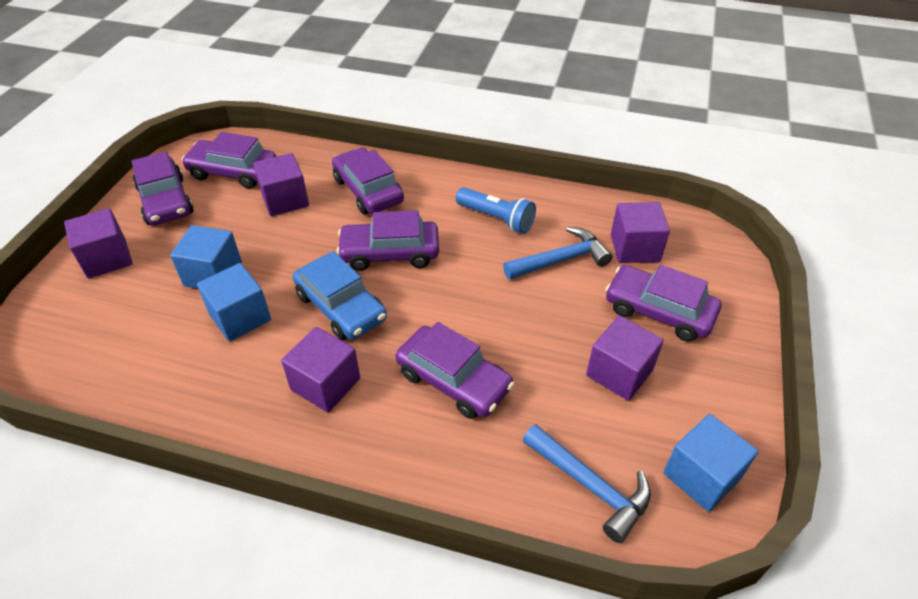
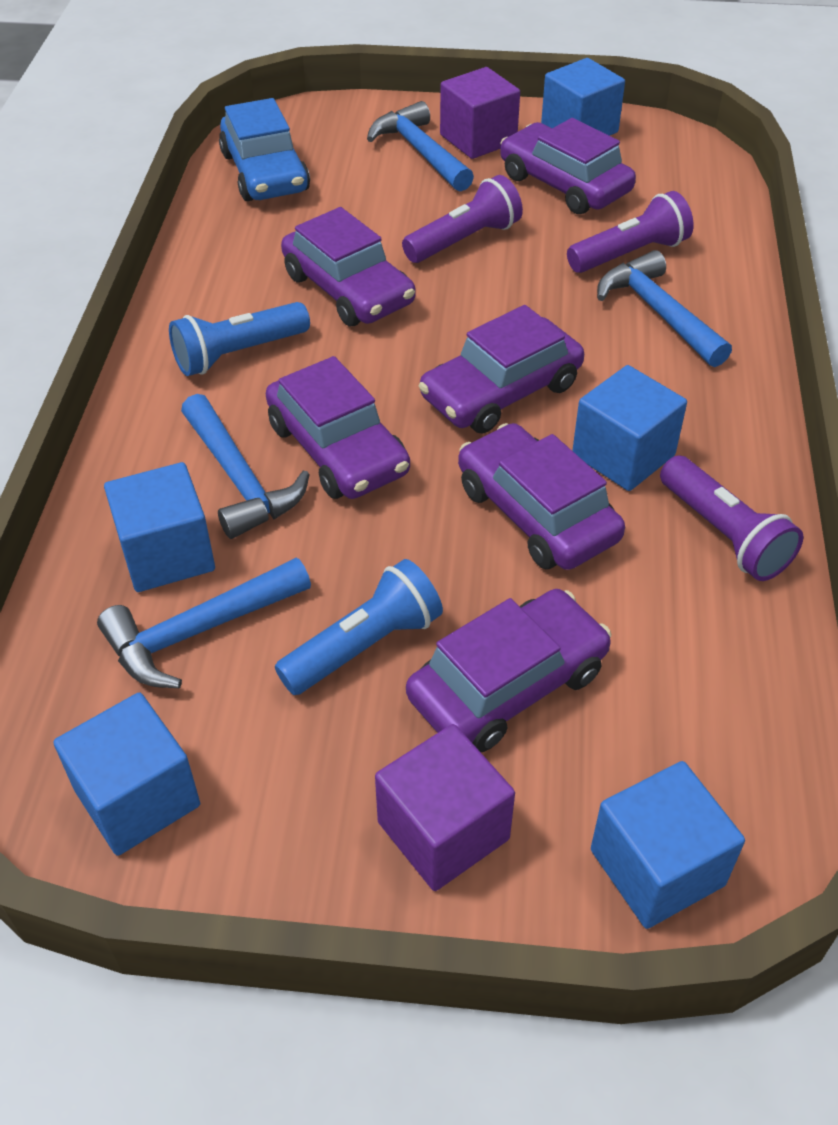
blue cube: 3 -> 5
blue flashlight: 1 -> 2
blue hammer: 2 -> 4
purple cube: 5 -> 2
purple flashlight: 0 -> 3

